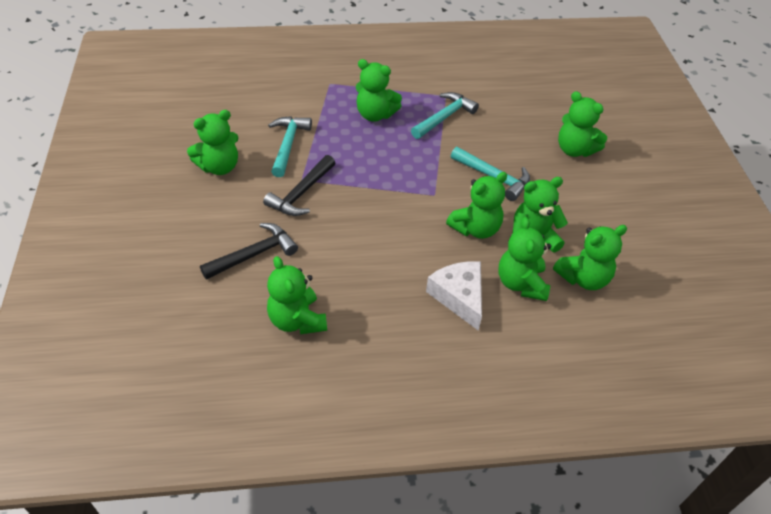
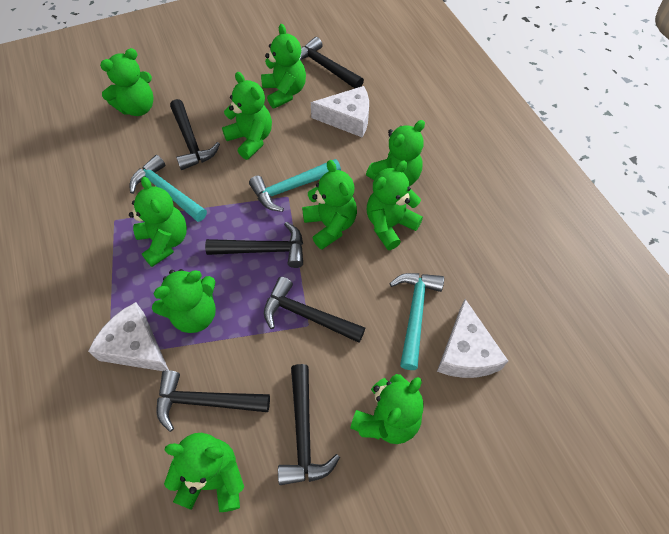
black hammer: 2 -> 6
green teddy bear: 8 -> 10
white cheese: 1 -> 3

